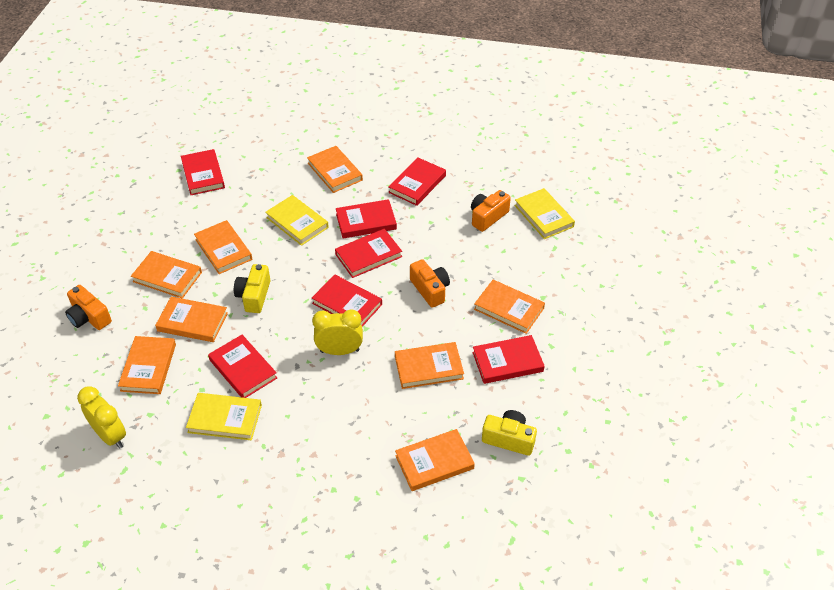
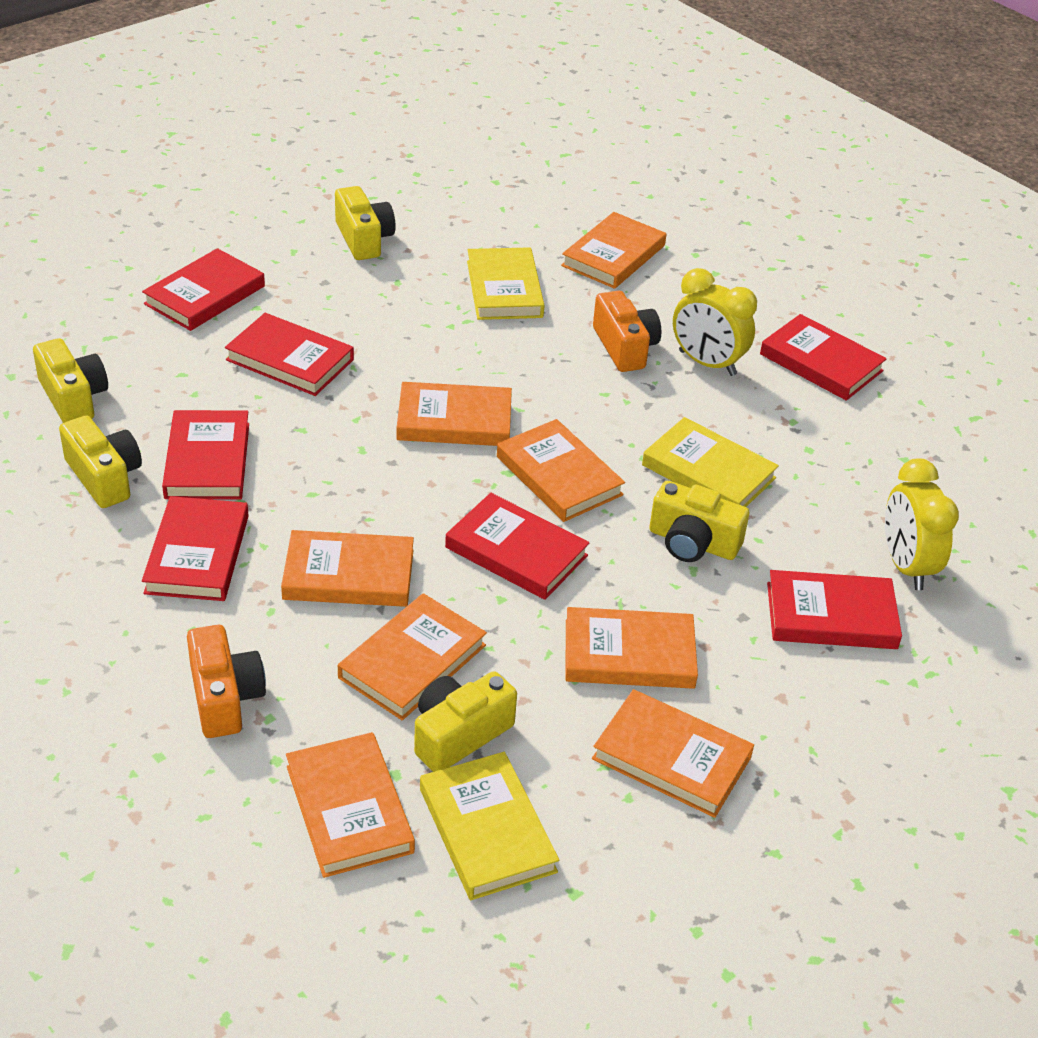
orange camera: 3 -> 2
yellow camera: 2 -> 5

